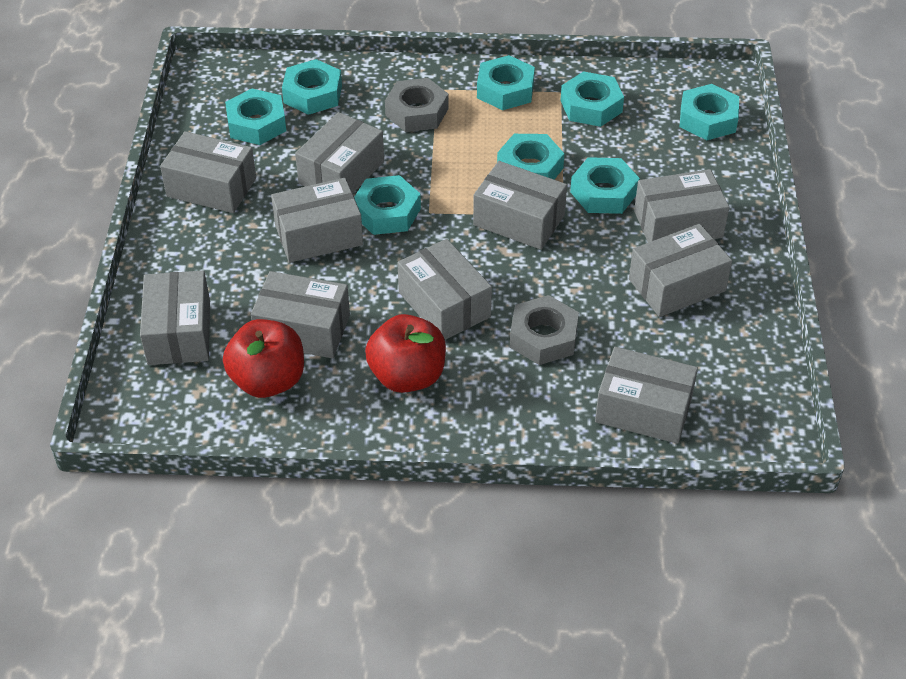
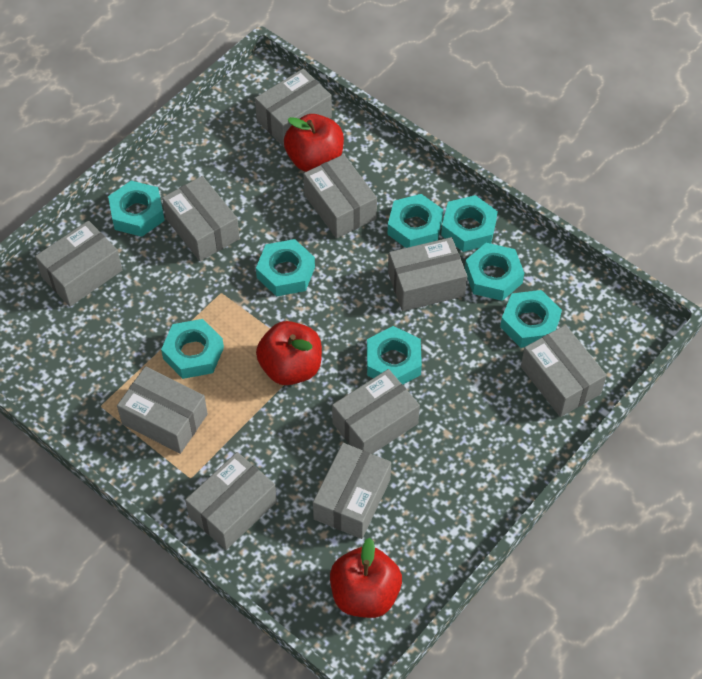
grey nut: 2 -> 0
red apple: 2 -> 3

